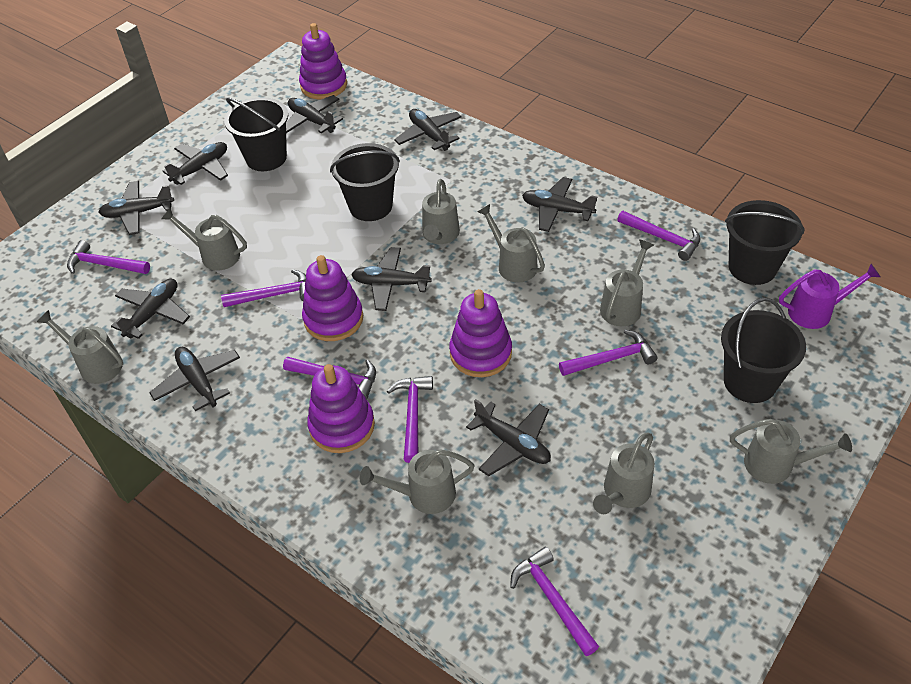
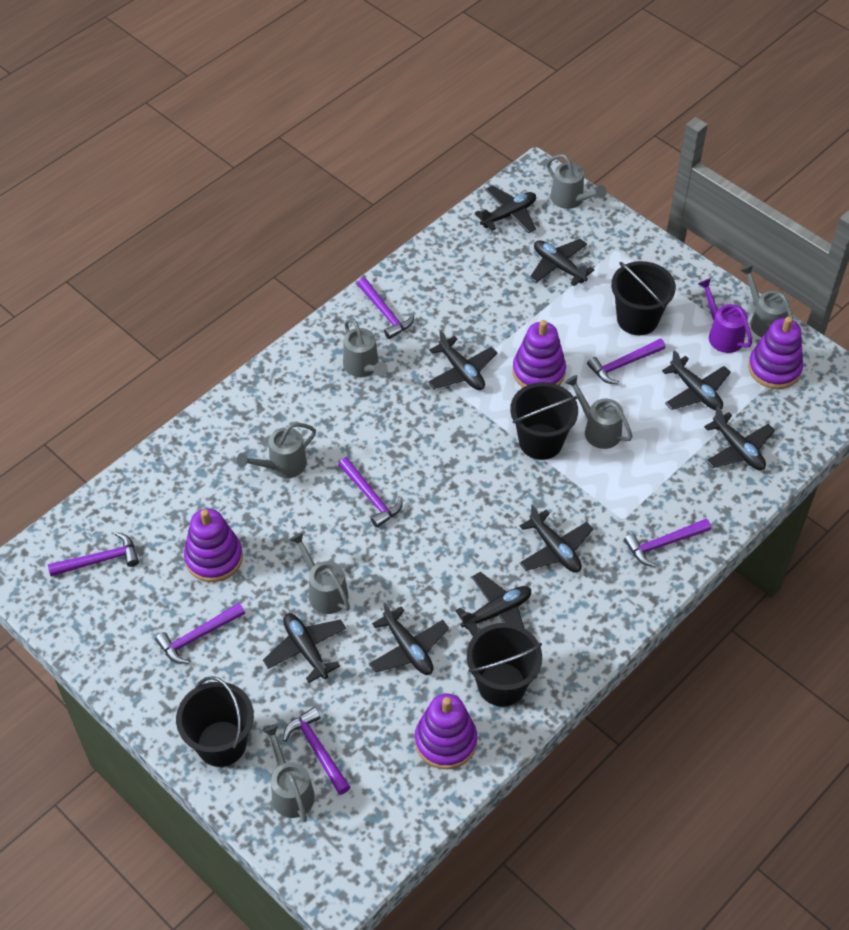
grey watering can: 8 -> 7

